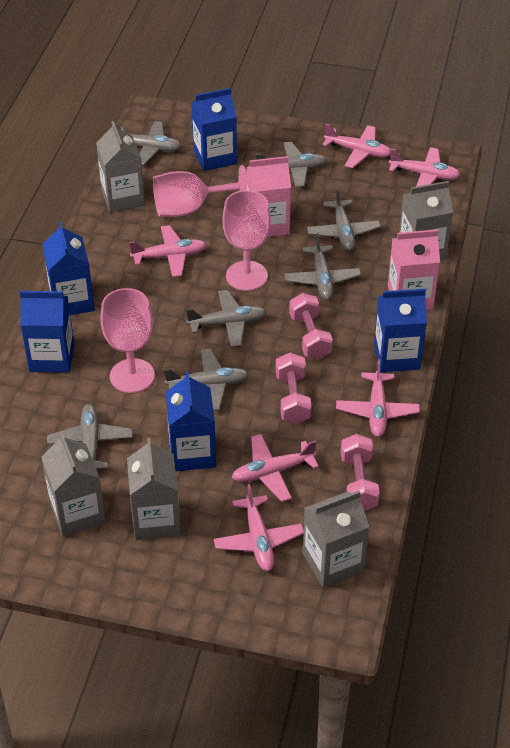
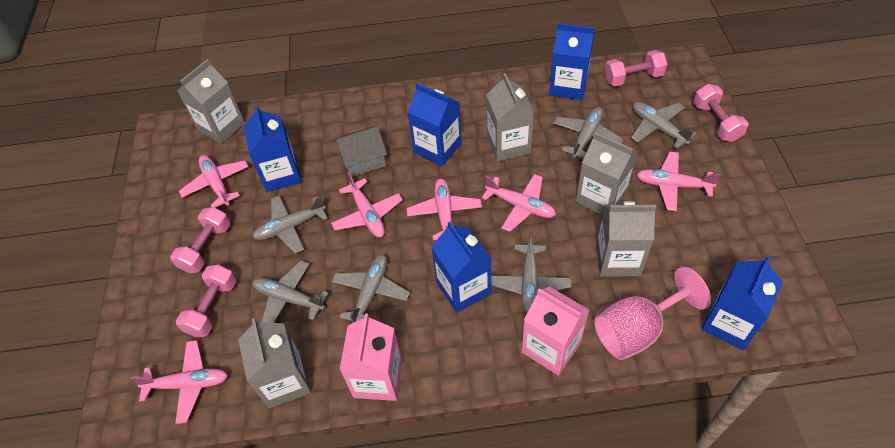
grey house: 0 -> 1
grey plane: 7 -> 6
pink dumbbell: 3 -> 4
pink goblet: 3 -> 1

